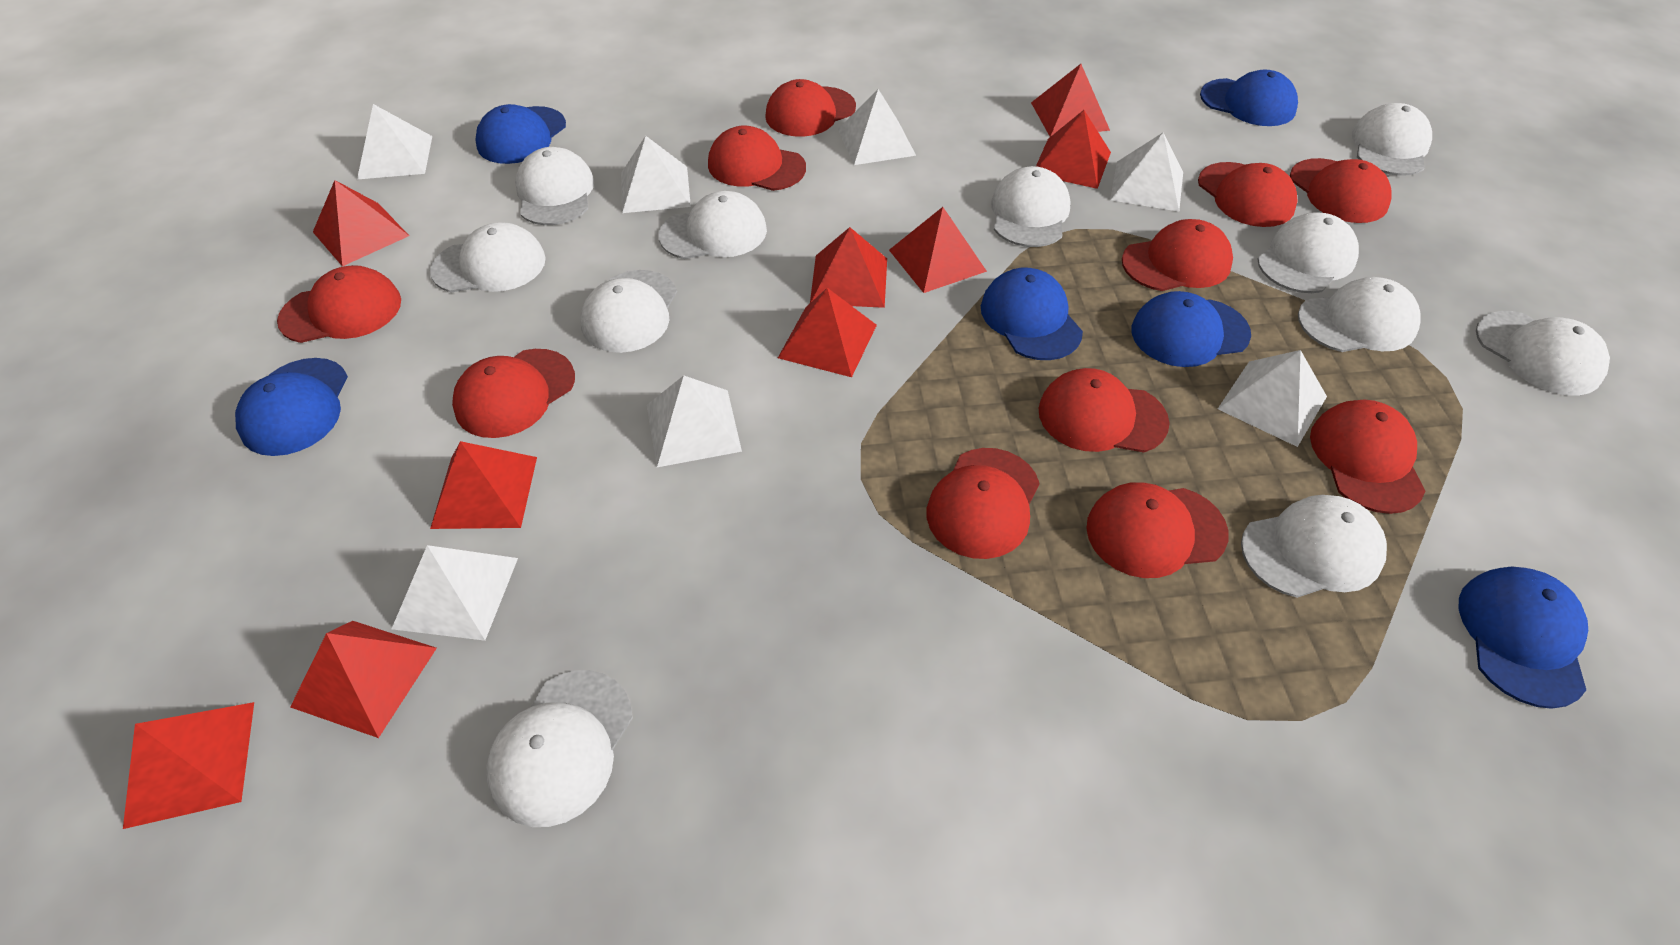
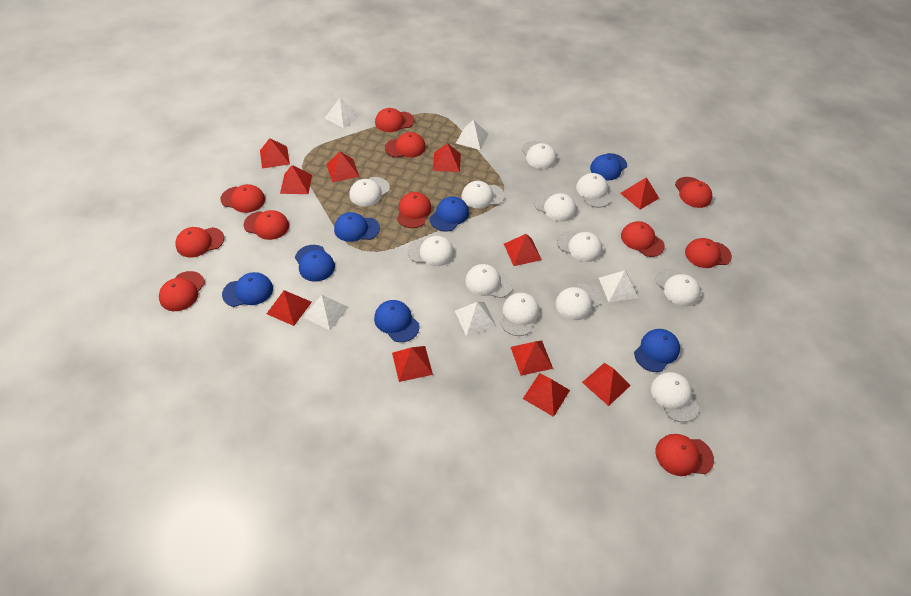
blue cap: 6 -> 7
red pyramid: 9 -> 11
white cap: 11 -> 12
white pyramid: 7 -> 5

